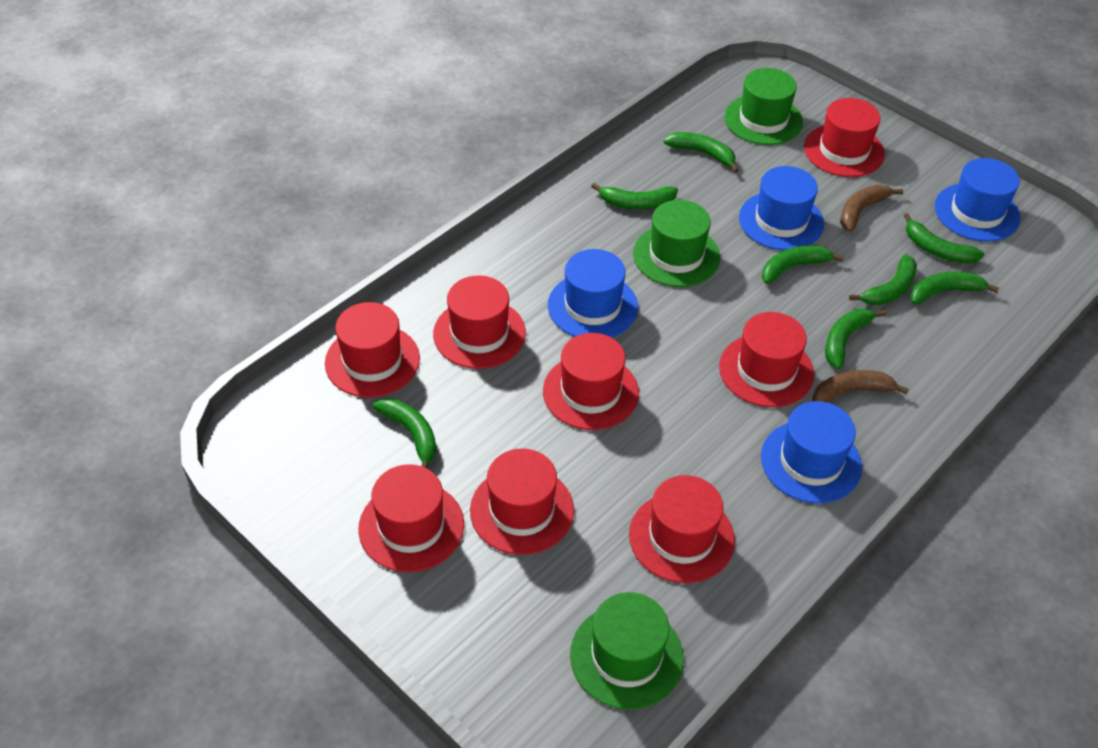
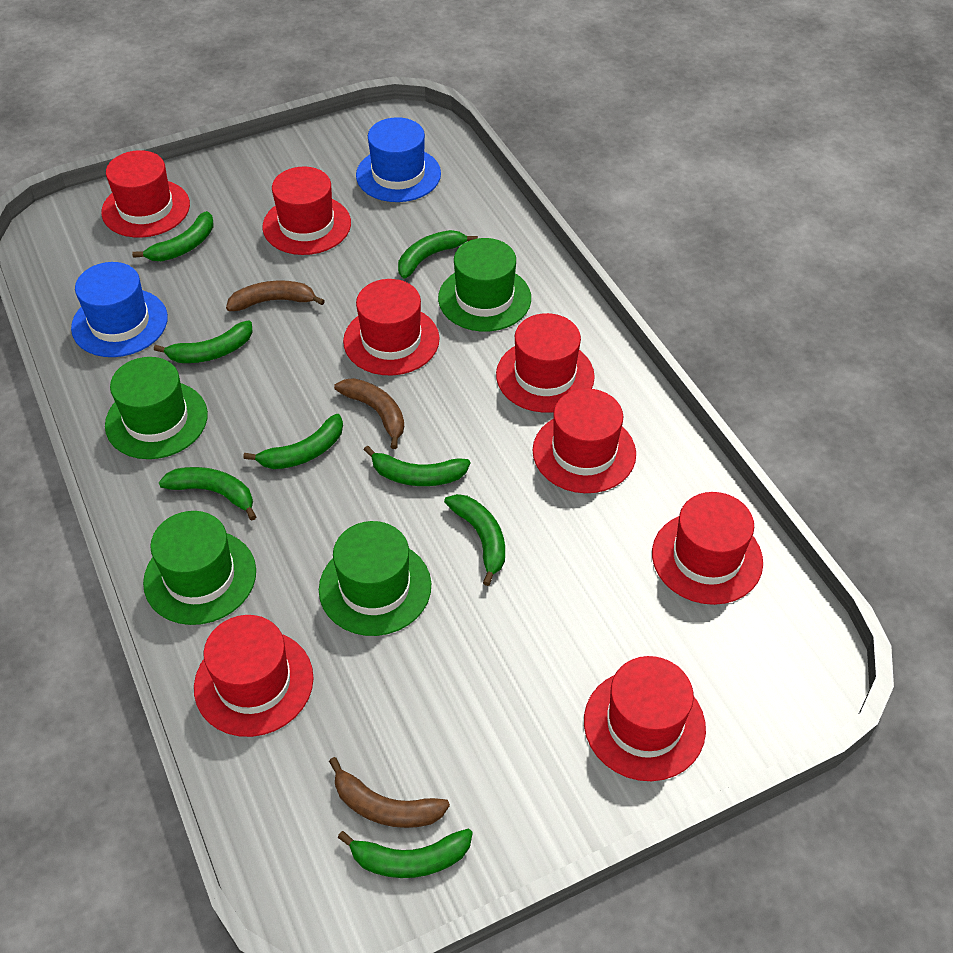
blue hat: 4 -> 2
brown banana: 2 -> 3
green hat: 3 -> 4

